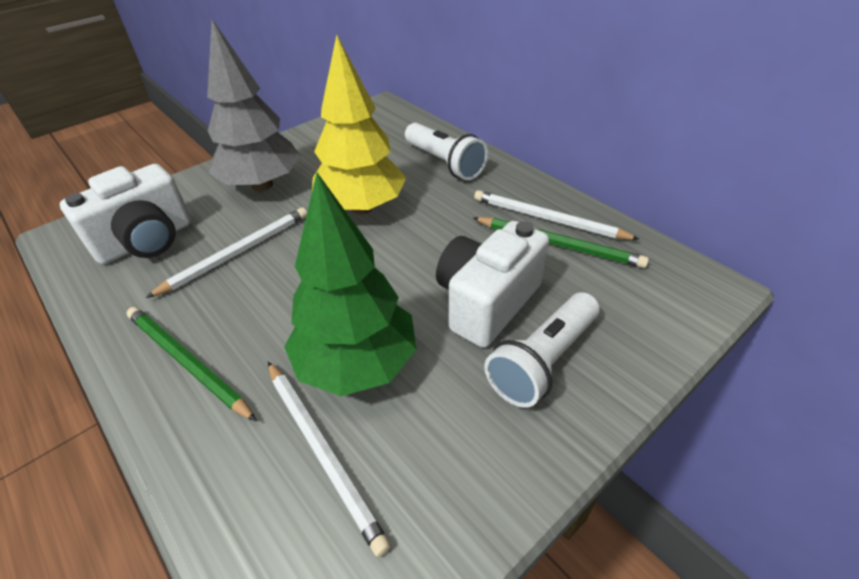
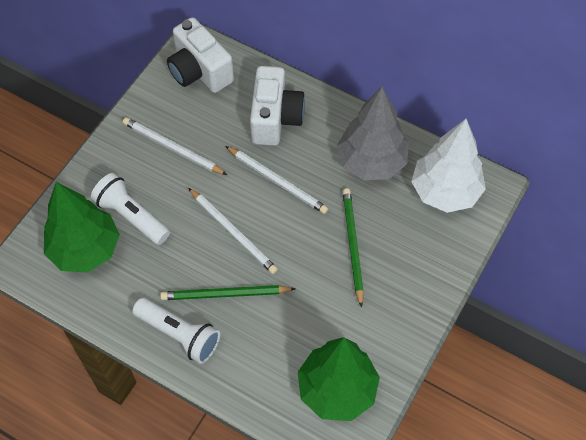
green tree: 1 -> 2
white tree: 0 -> 1
yellow tree: 1 -> 0

